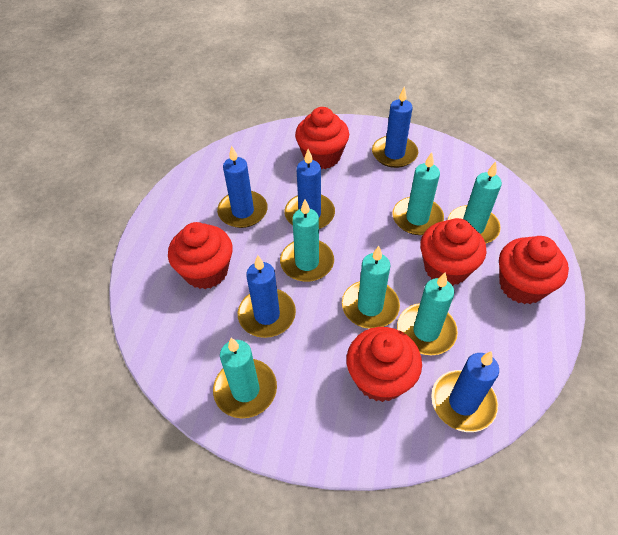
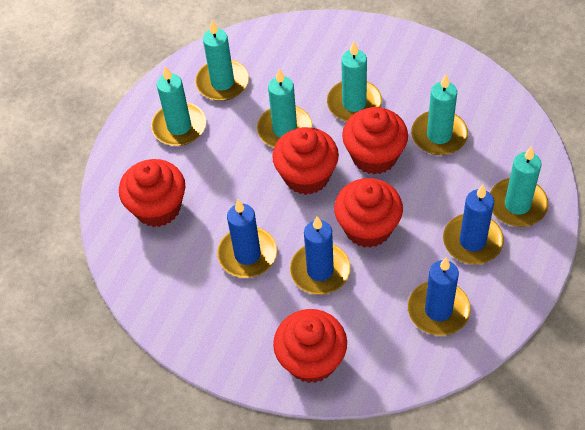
blue candle: 5 -> 4

